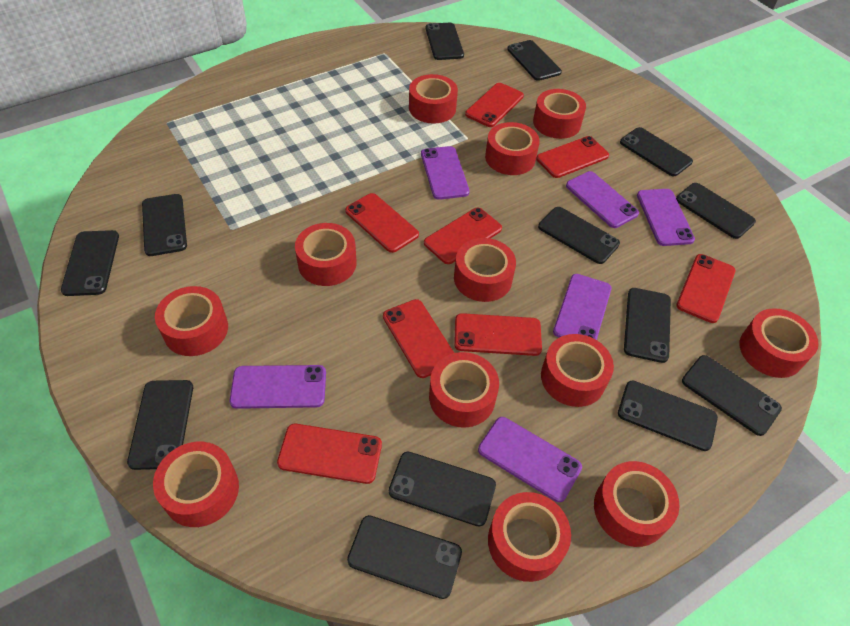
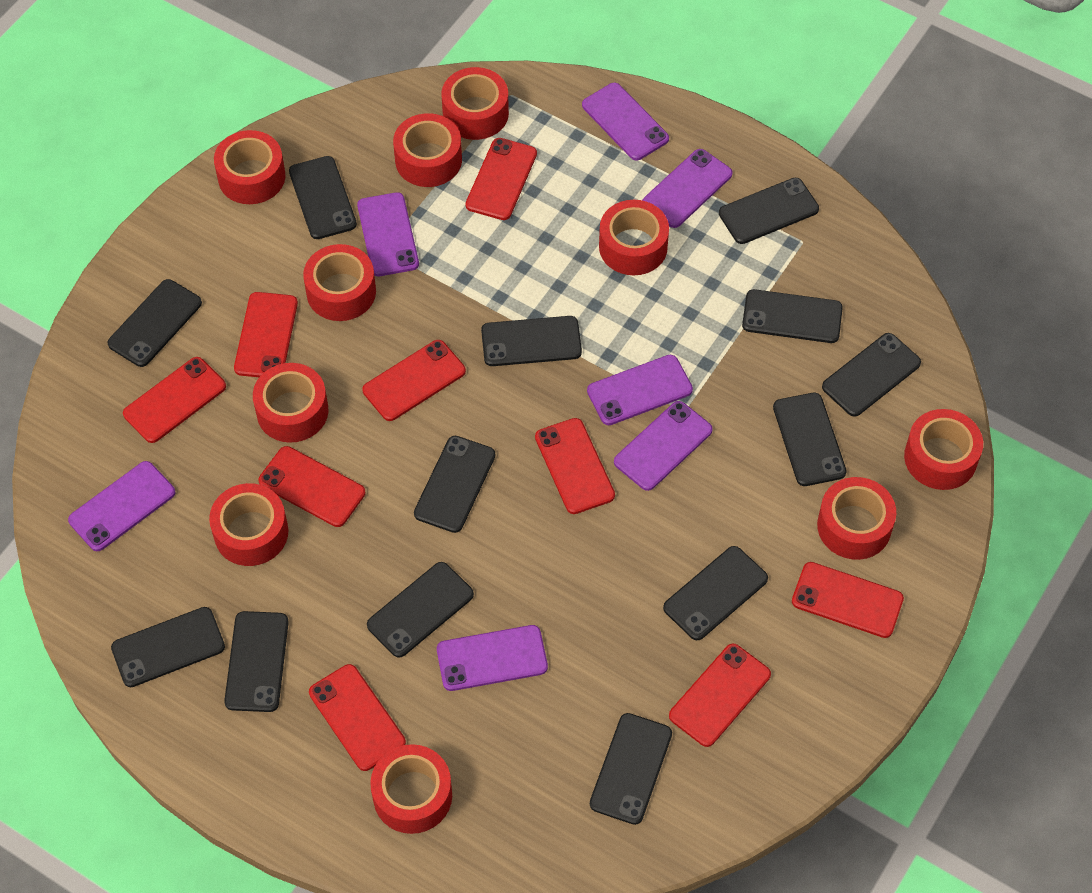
purple phone: 6 -> 7
red phone: 8 -> 9
red tape: 12 -> 10

